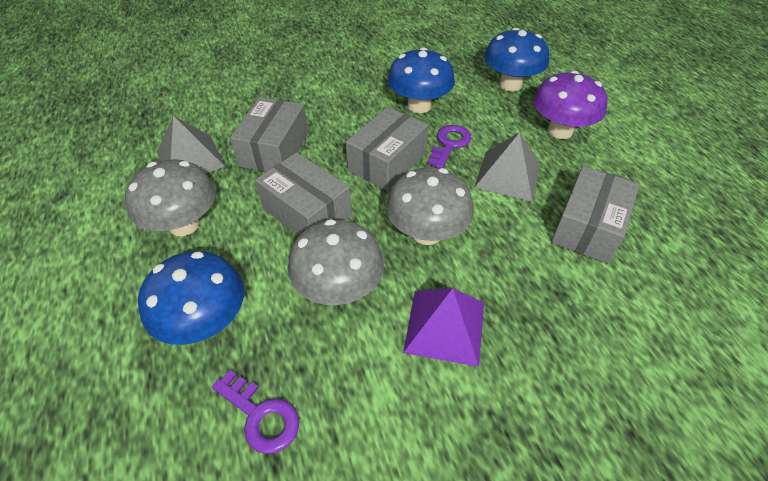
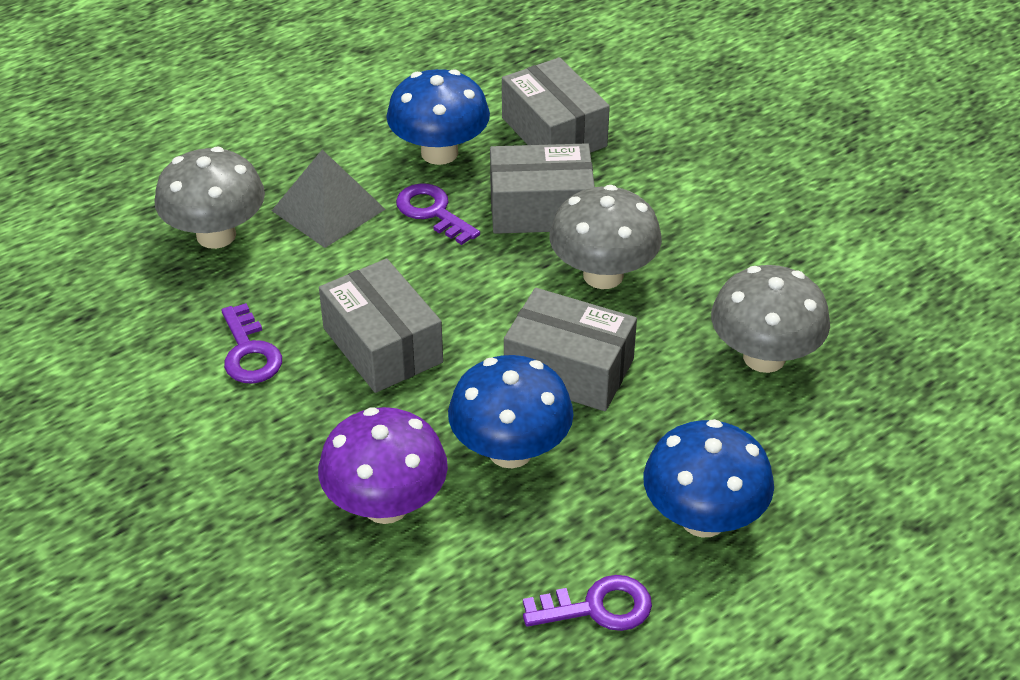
grey pyramid: 2 -> 1
purple key: 2 -> 3
purple pyramid: 1 -> 0

